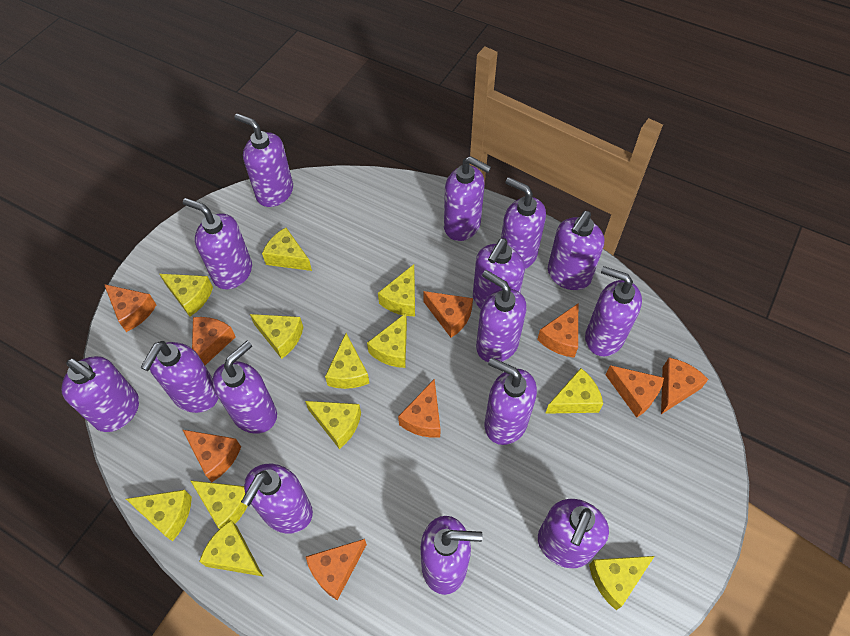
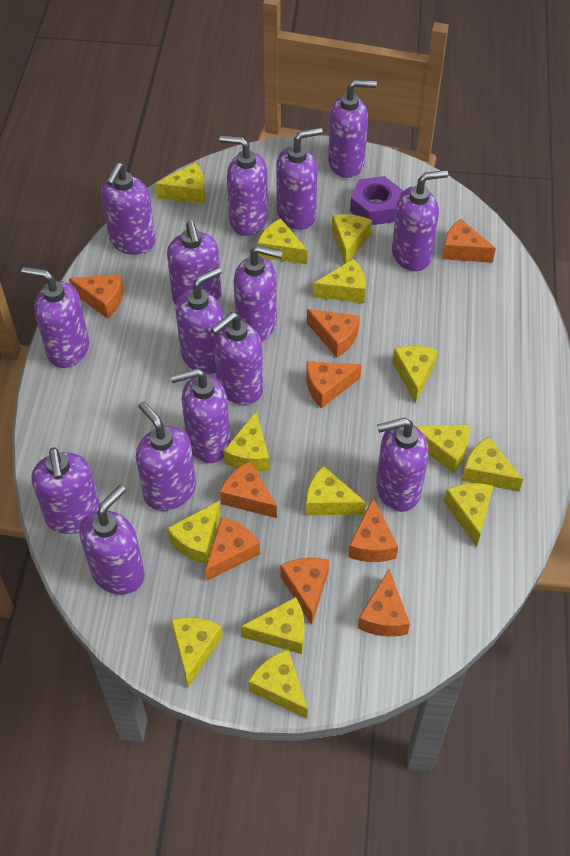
purple nut: 0 -> 1
yellow cheese: 12 -> 14

